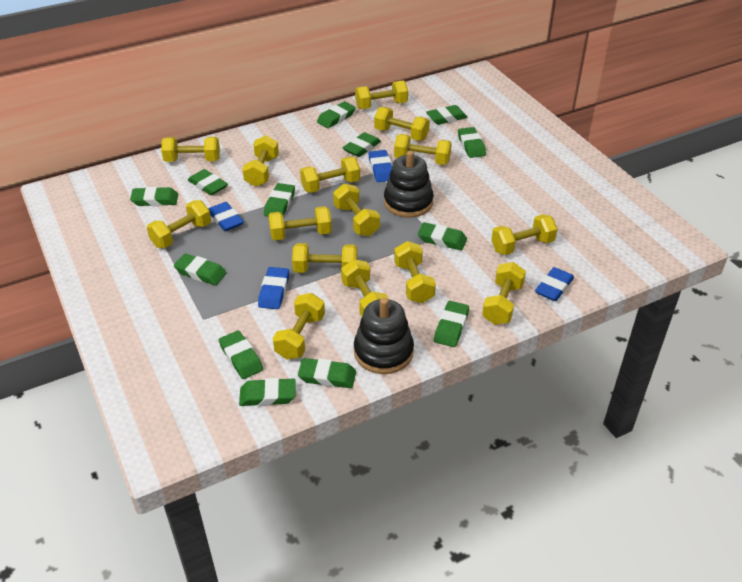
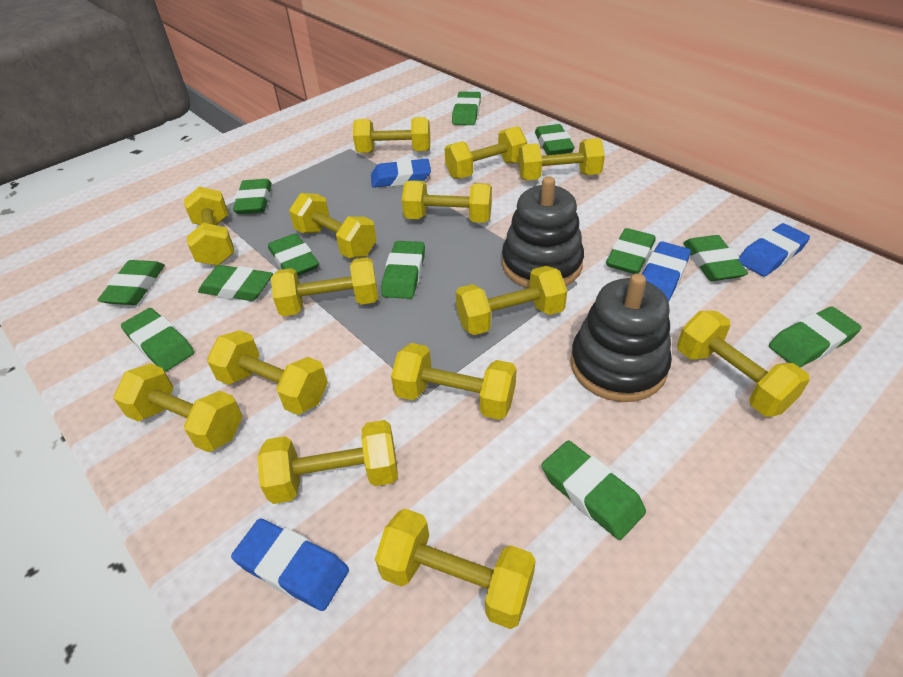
green eraser: 13 -> 12
yellow dumbbell: 15 -> 14

